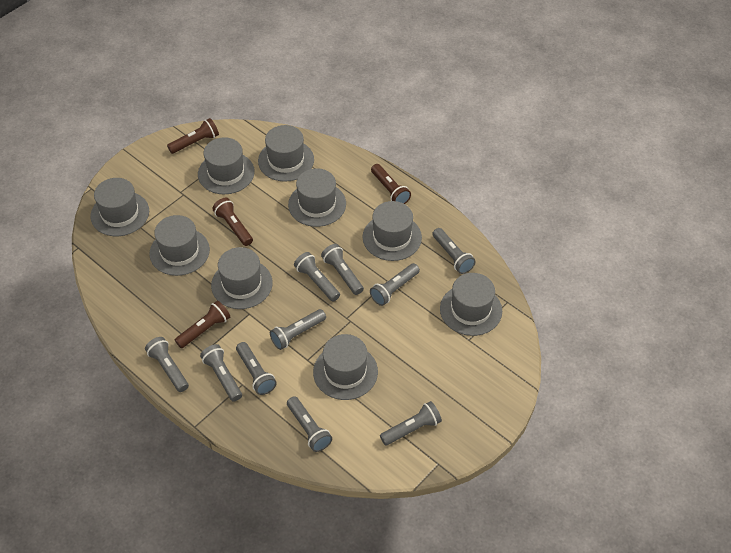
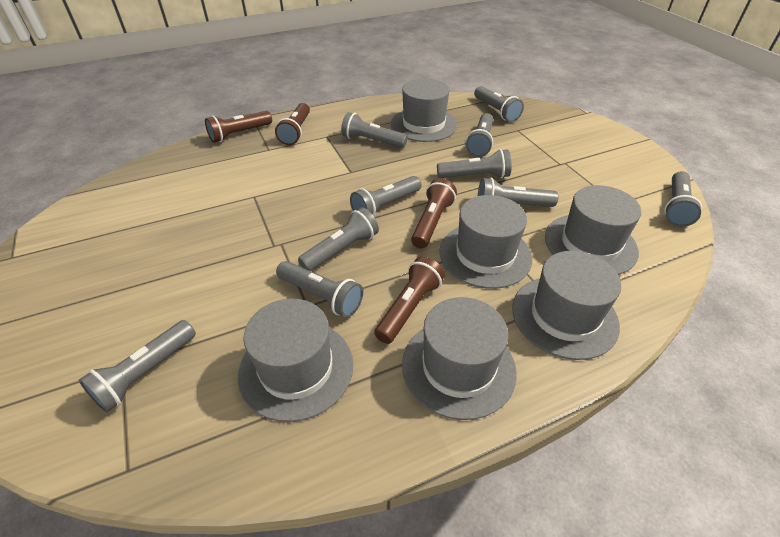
grey hat: 9 -> 6

